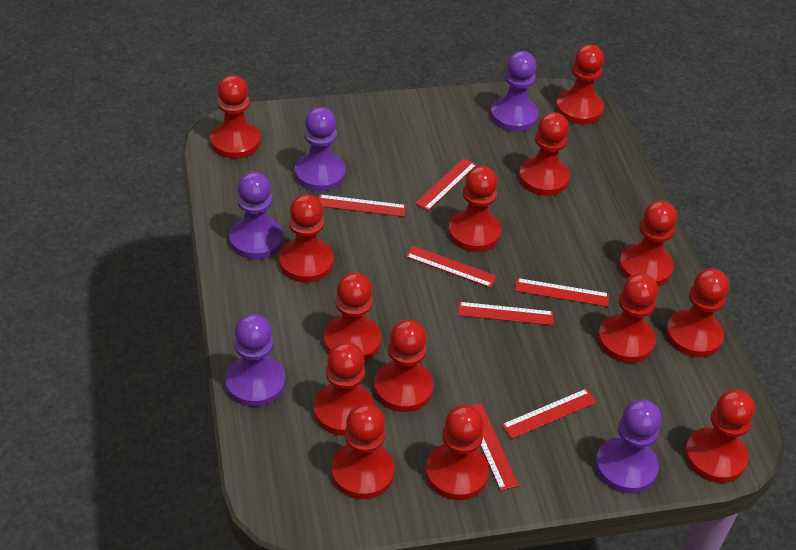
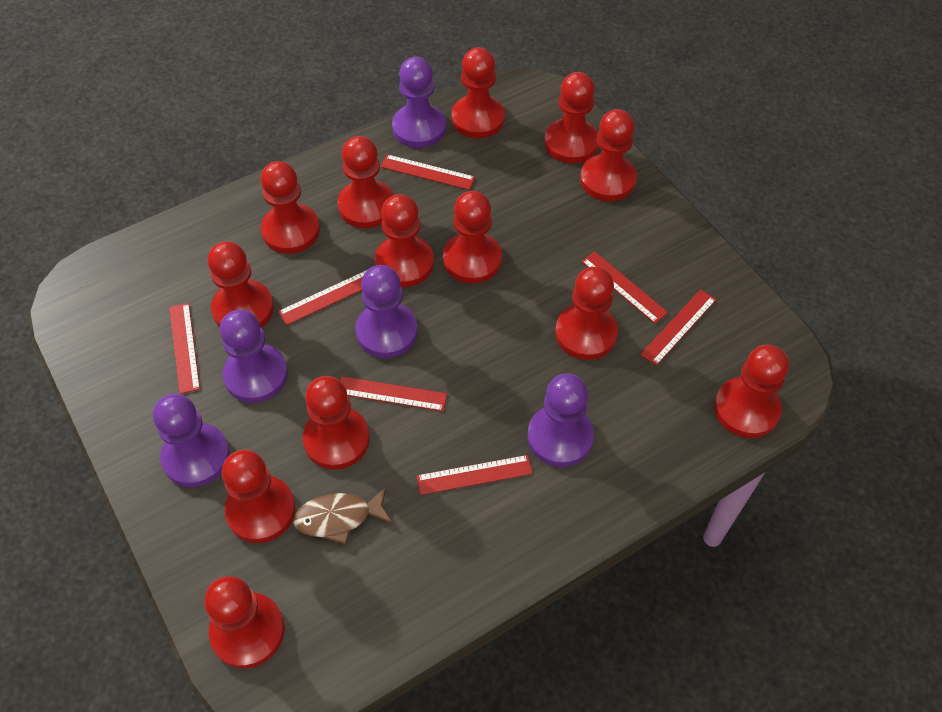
brown fish: 0 -> 1
red pawn: 14 -> 13

